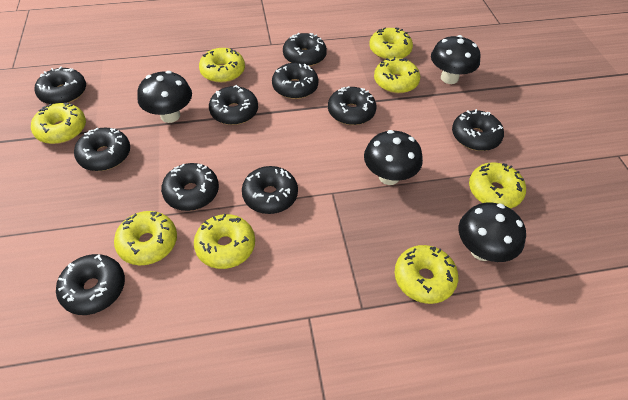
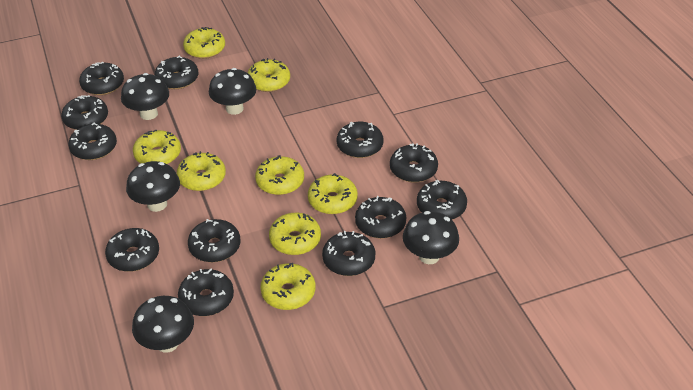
black donut: 10 -> 12
black mushroom: 4 -> 5

